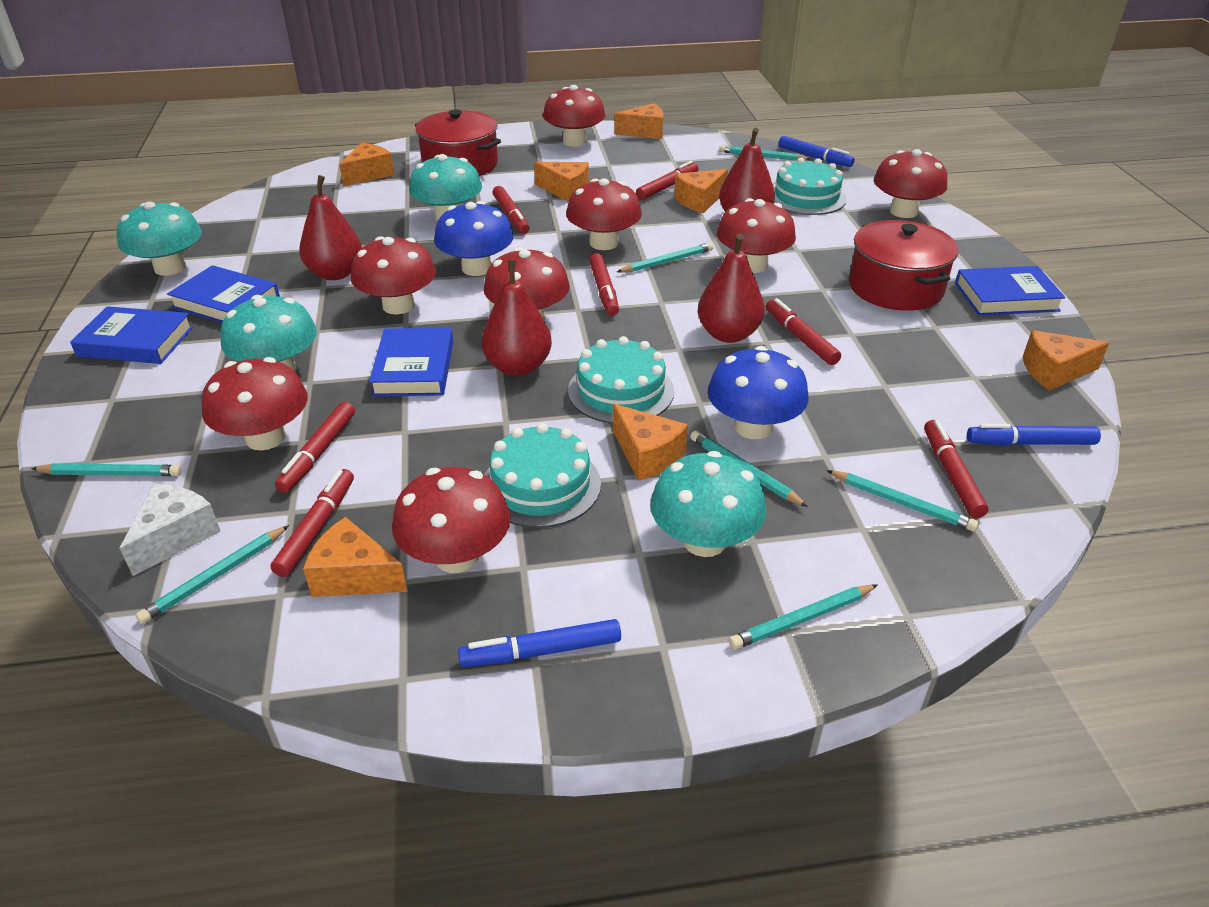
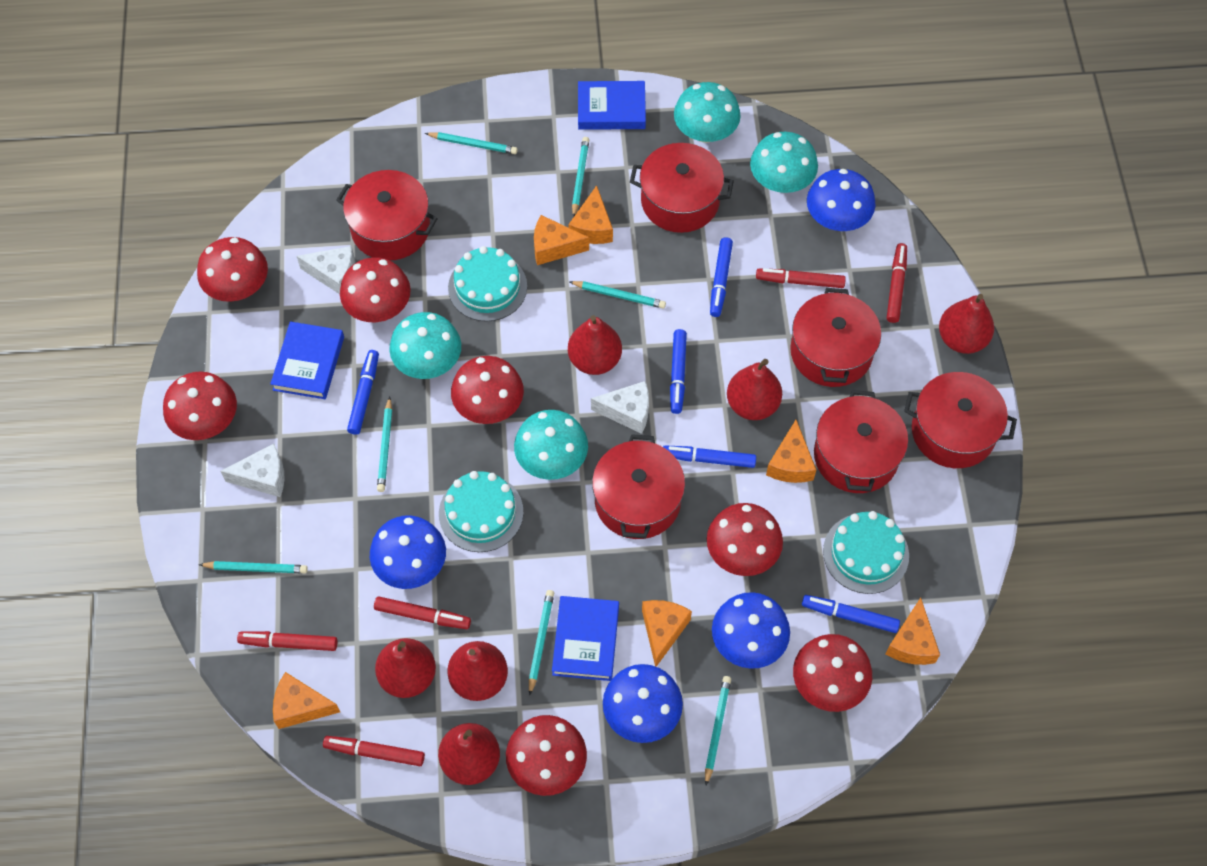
blue book: 4 -> 3
blue marker: 3 -> 5
blue mushroom: 2 -> 4
orange cheese: 7 -> 6
red marker: 7 -> 5
red mushroom: 8 -> 7
red pear: 4 -> 6
red pot: 2 -> 6
white cheese: 1 -> 3

